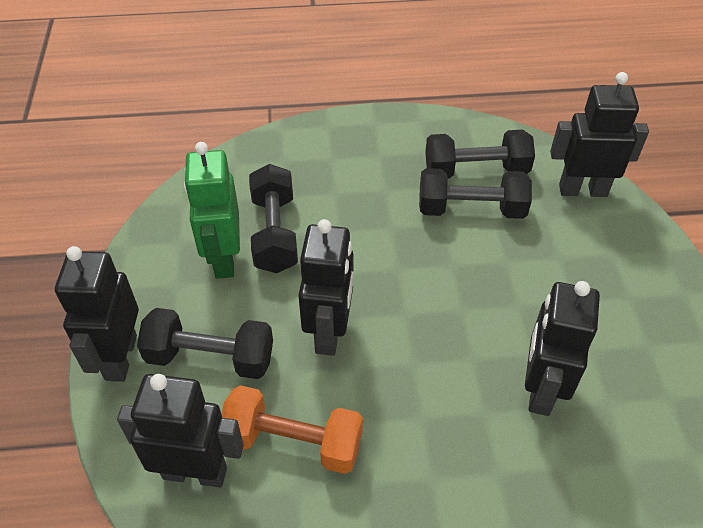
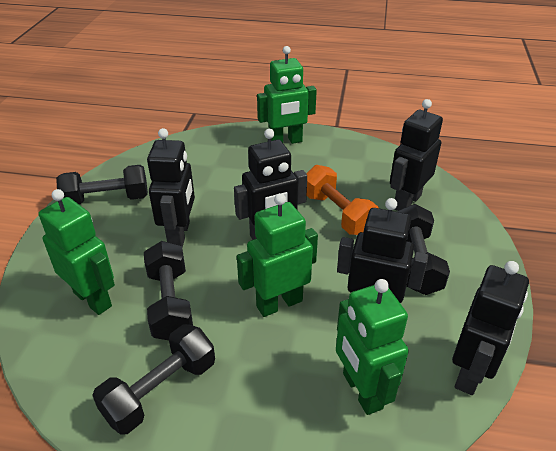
green robot: 1 -> 4

